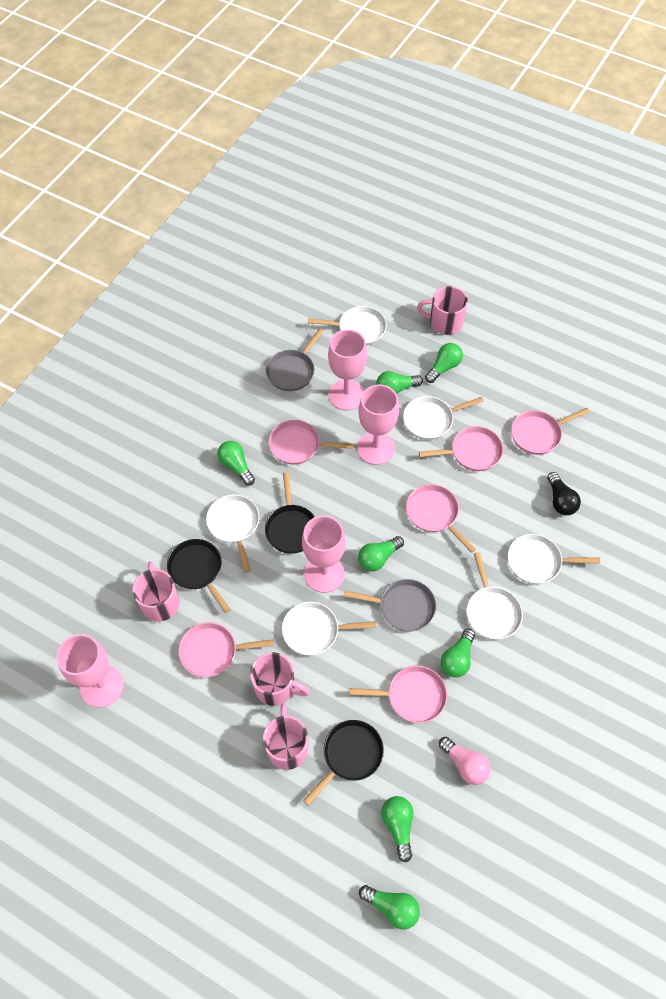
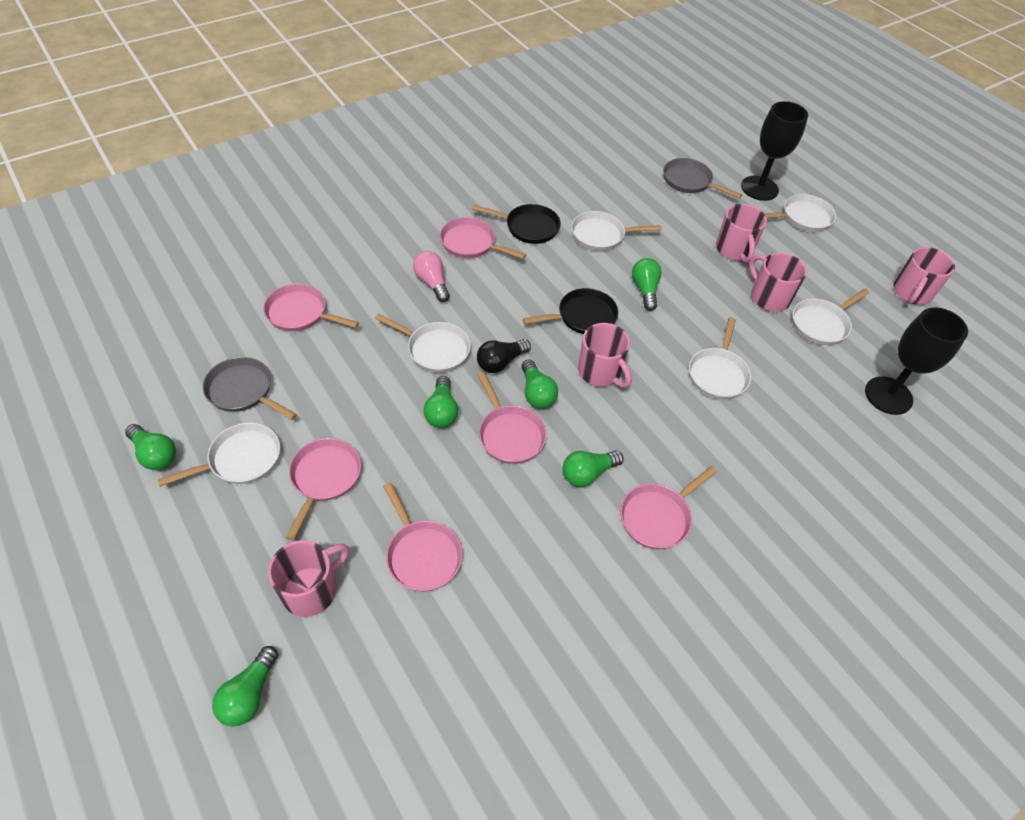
black goblet: 0 -> 2
black pan: 3 -> 2
green light bulb: 7 -> 6
pink goblet: 4 -> 0
pink mug: 4 -> 5

